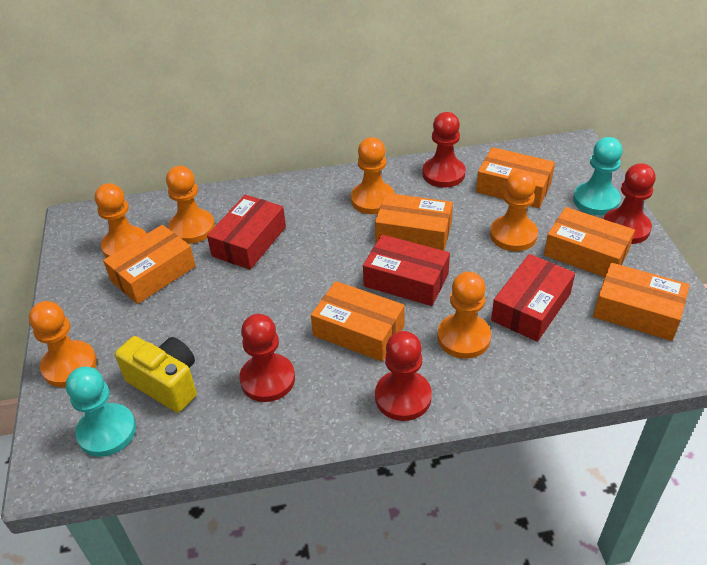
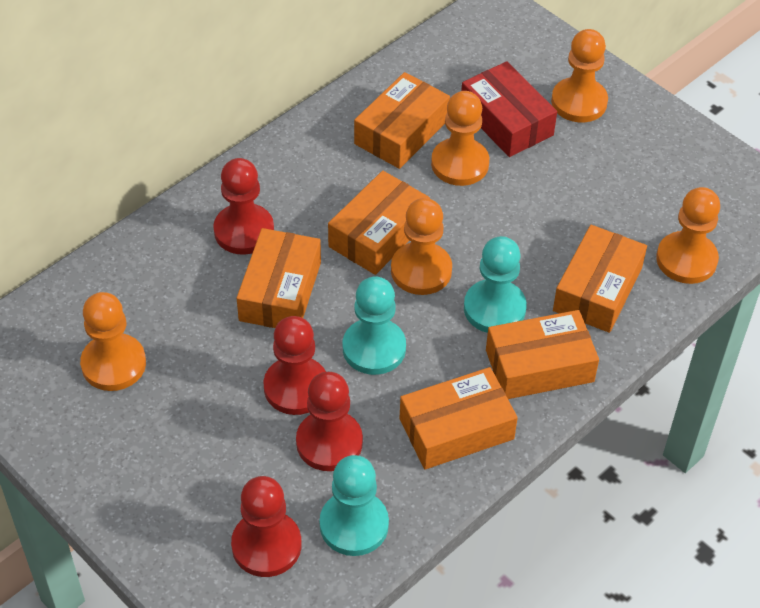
orange pawn: 6 -> 5
red box: 3 -> 1
turquoise pawn: 2 -> 3
yellow camera: 1 -> 0

